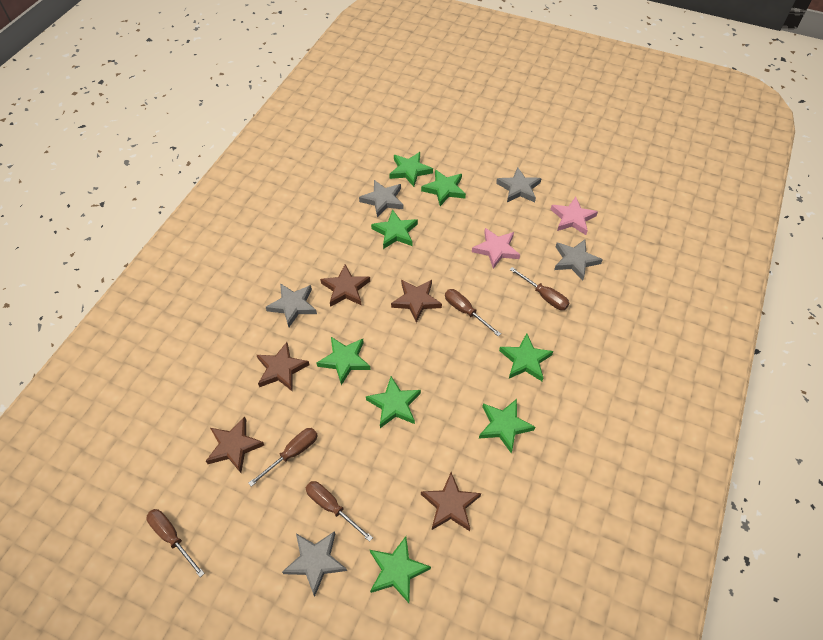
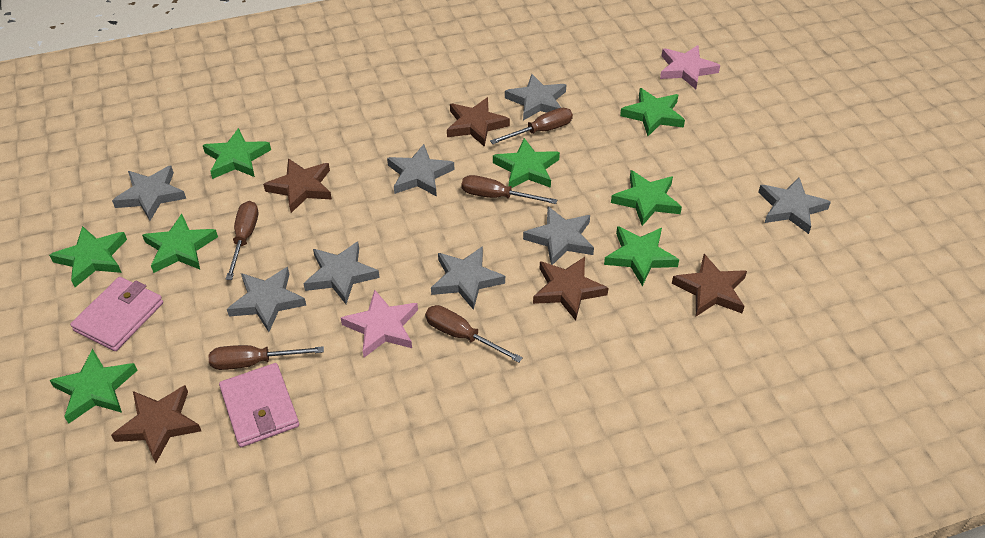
grey star: 5 -> 8
pink wallet: 0 -> 2

